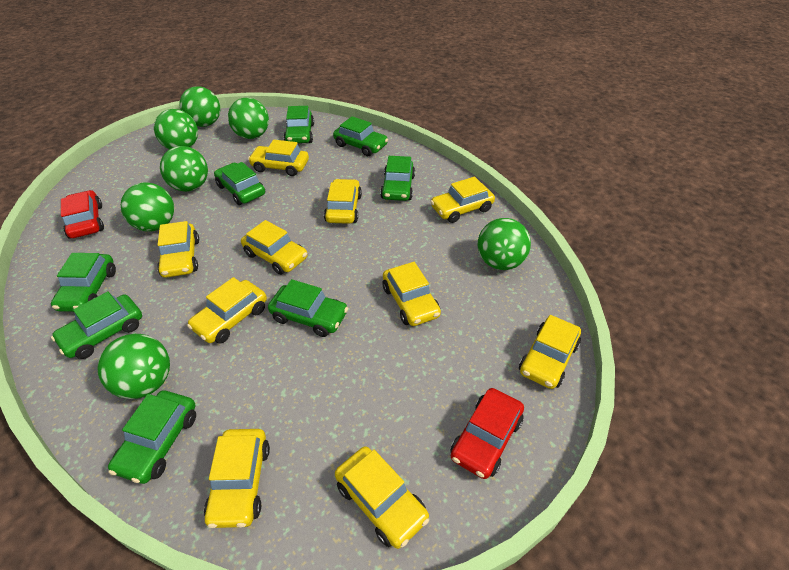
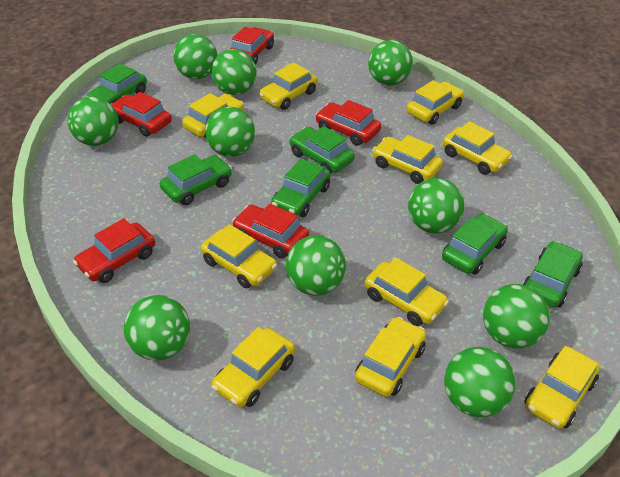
green ball: 7 -> 10
green car: 8 -> 6
red car: 2 -> 5

